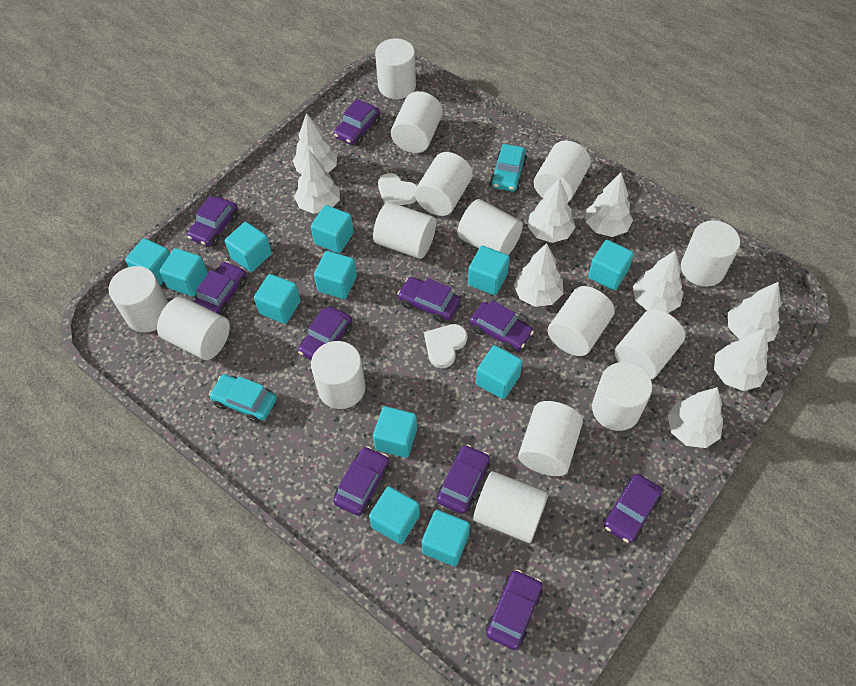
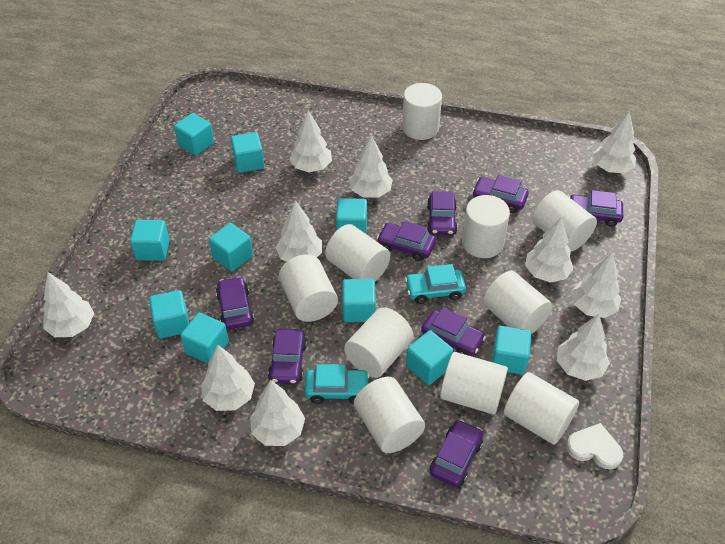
purple car: 10 -> 8
turquoise cube: 12 -> 10
white cylinder: 15 -> 10
white heart: 2 -> 1
white tree: 9 -> 10

